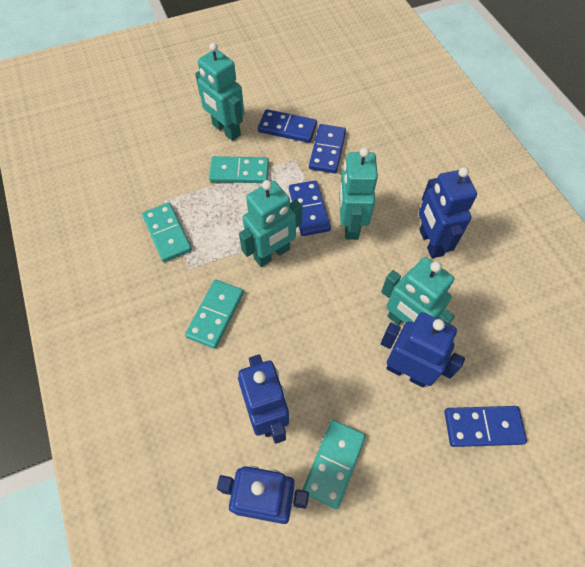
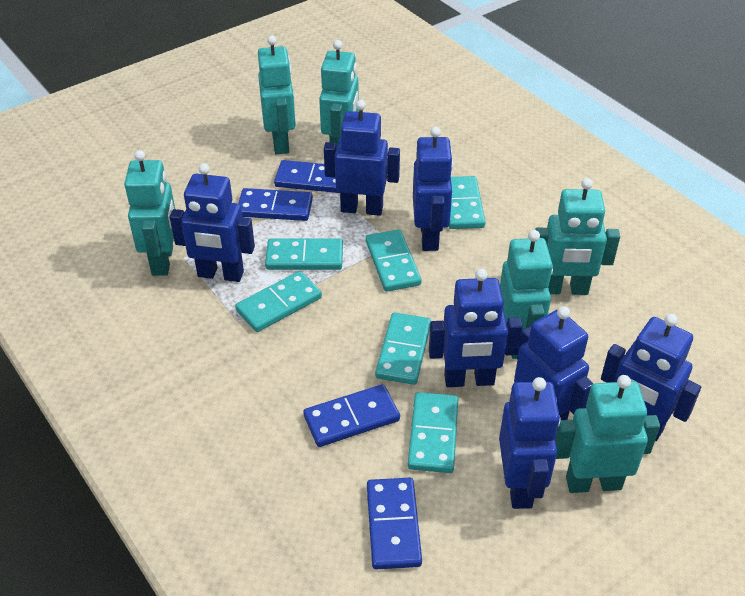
blue robot: 4 -> 7
turquoise domino: 4 -> 6
turquoise robot: 4 -> 6

